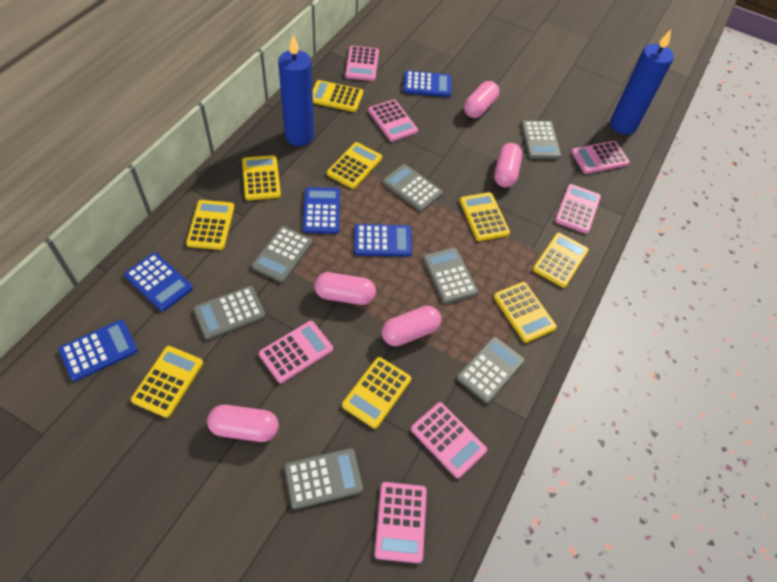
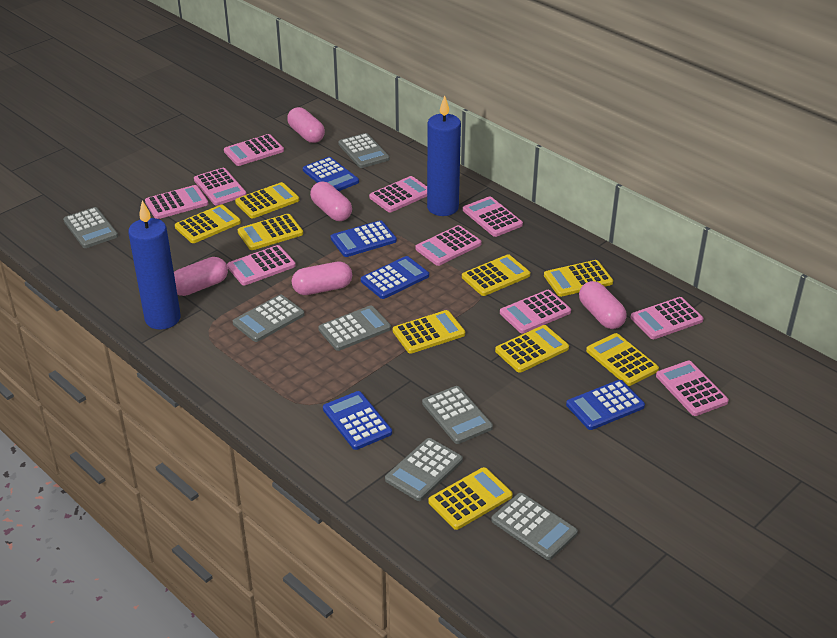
pink calculator: 7 -> 10

